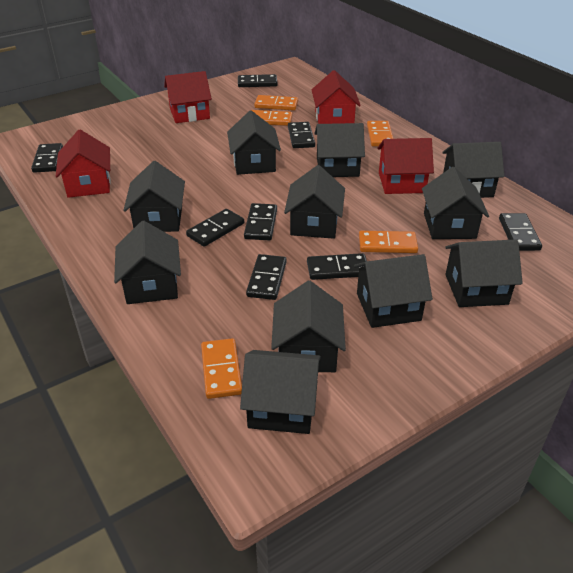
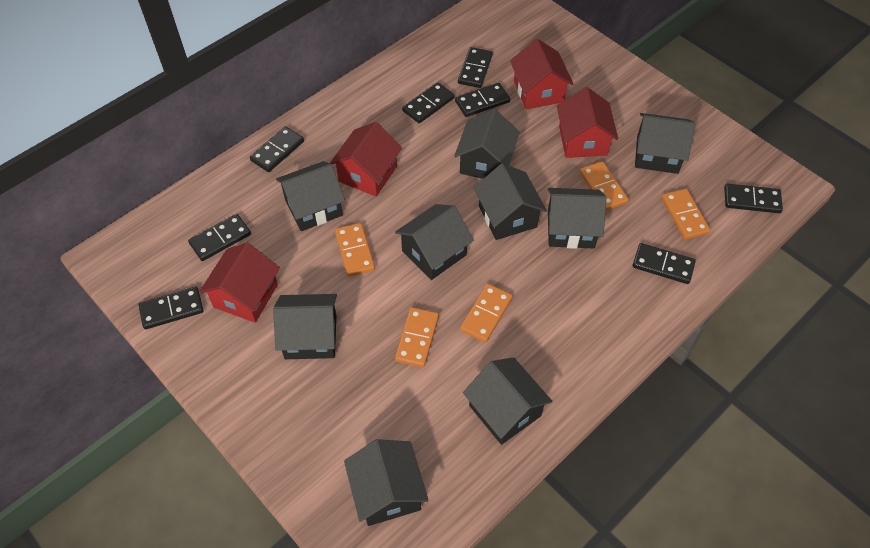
black house: 11 -> 9

